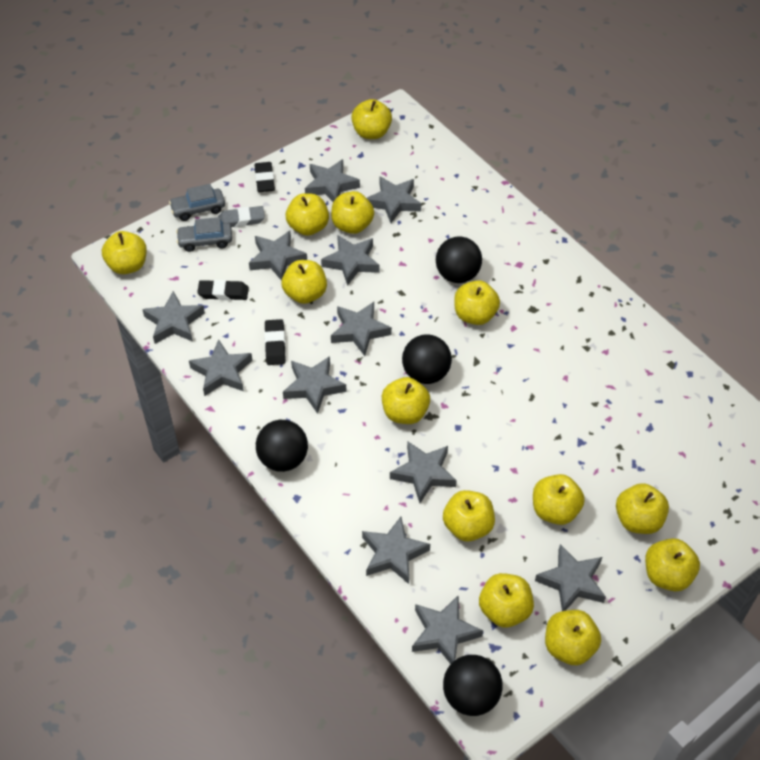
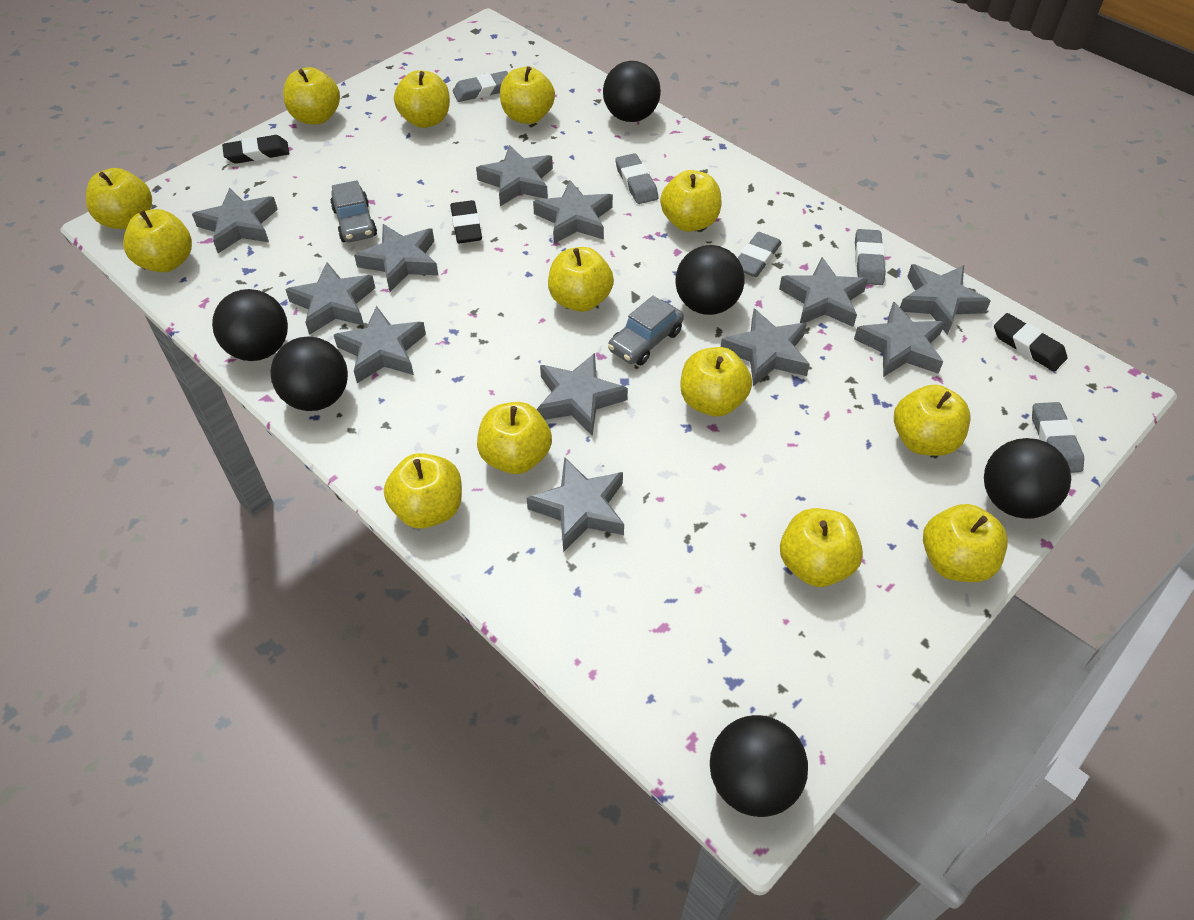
black ball: 4 -> 6
grey eraser: 1 -> 5

